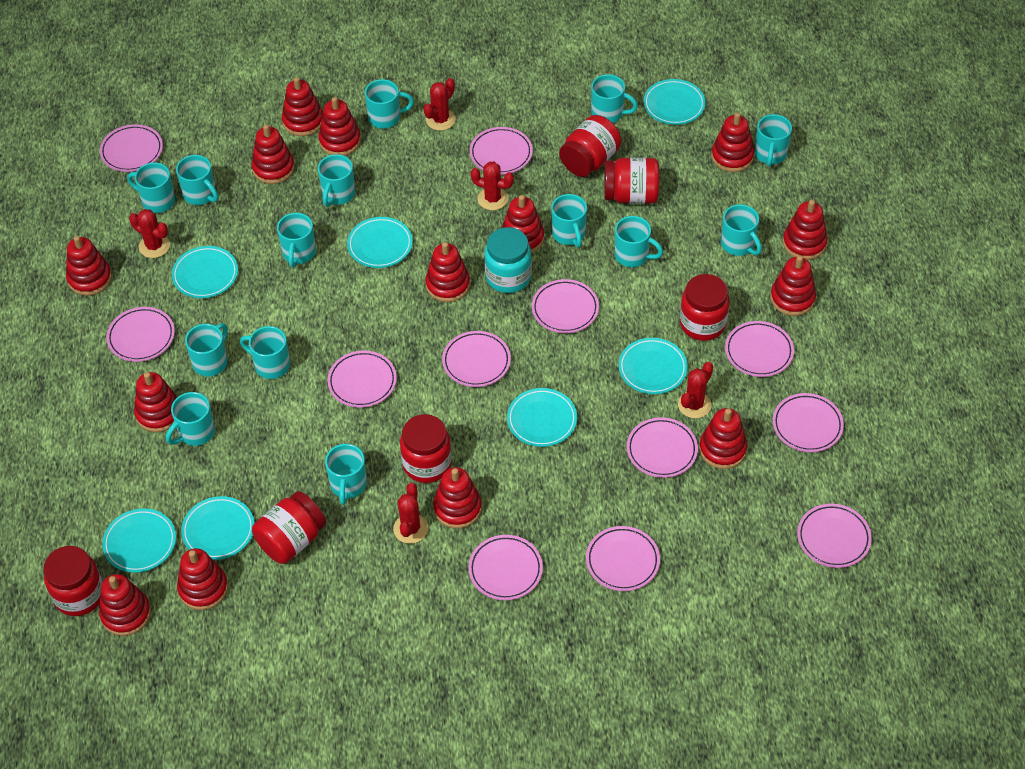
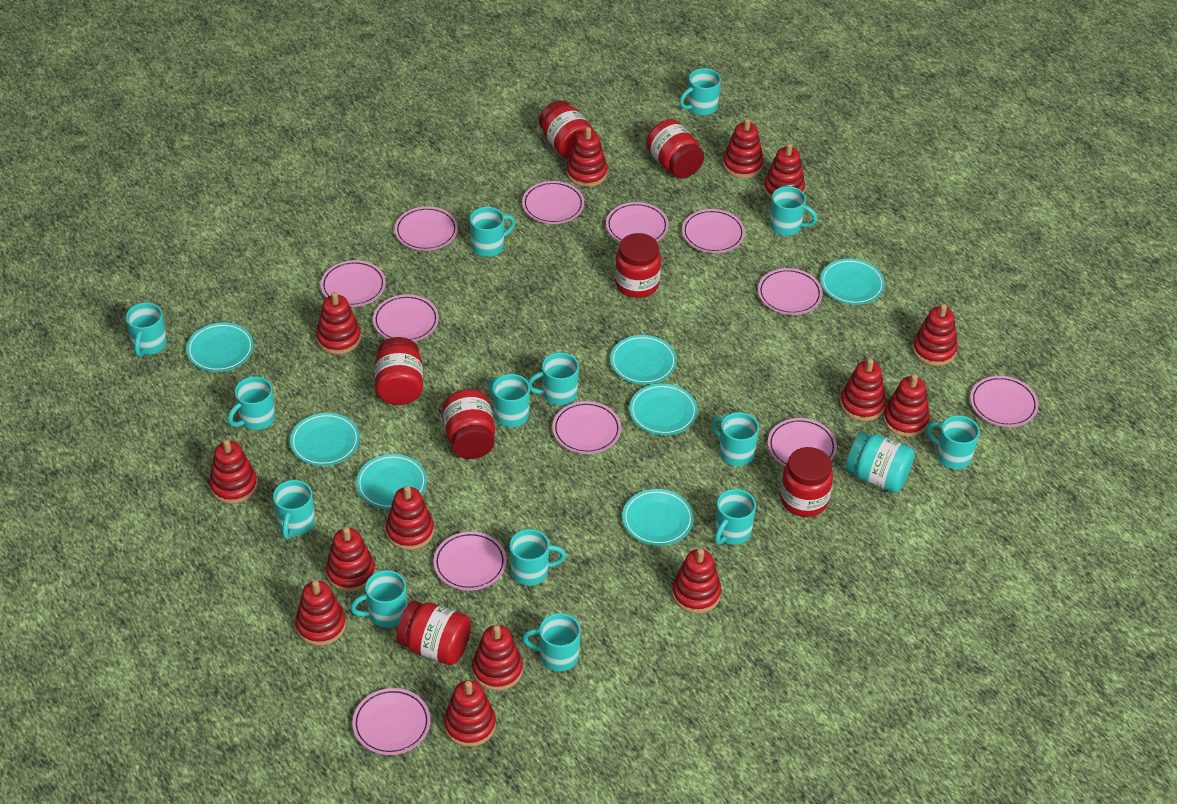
red cactus: 5 -> 0
red jar: 6 -> 7

